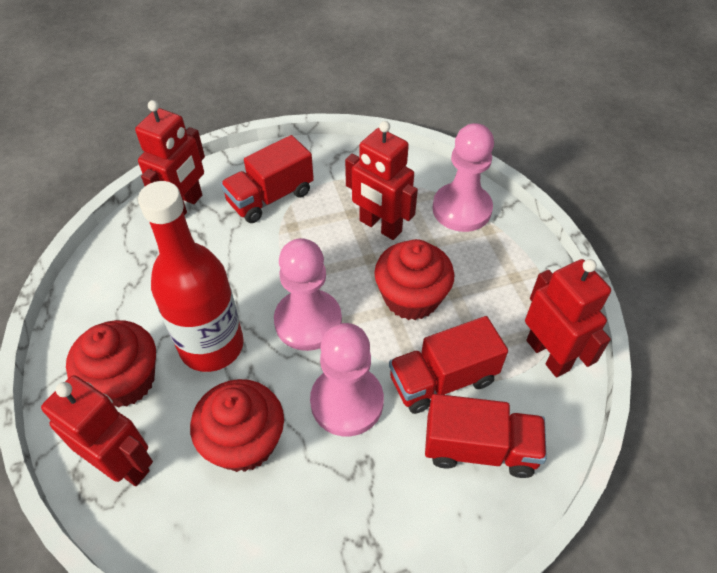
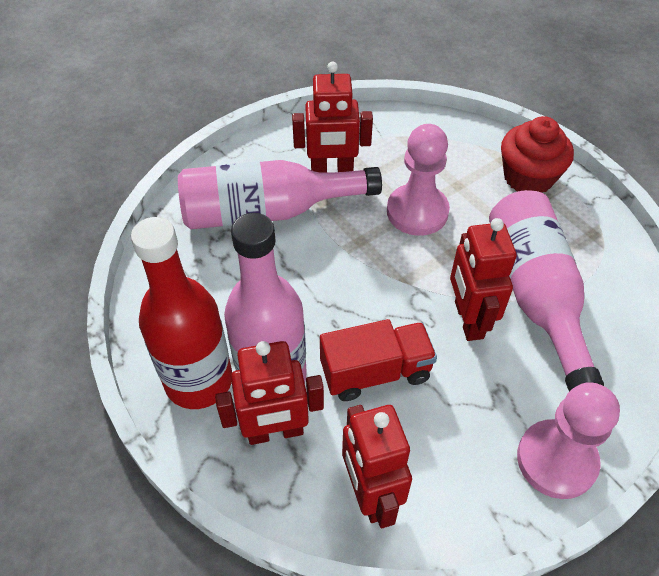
pink bottle: 0 -> 3
pink pawn: 3 -> 2
red cupcake: 3 -> 1
red truck: 3 -> 1

